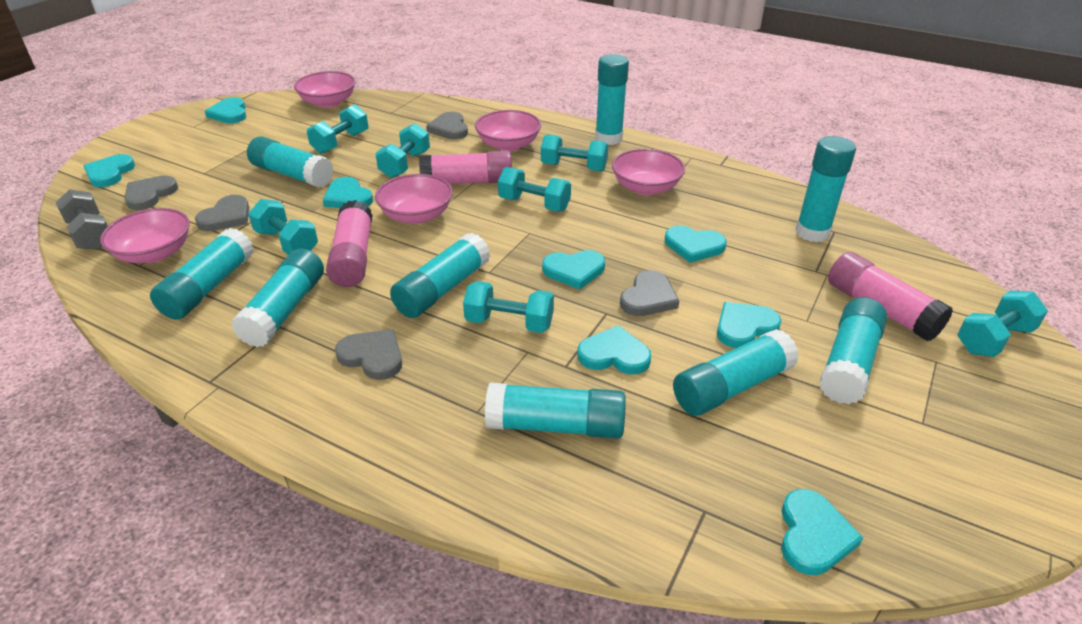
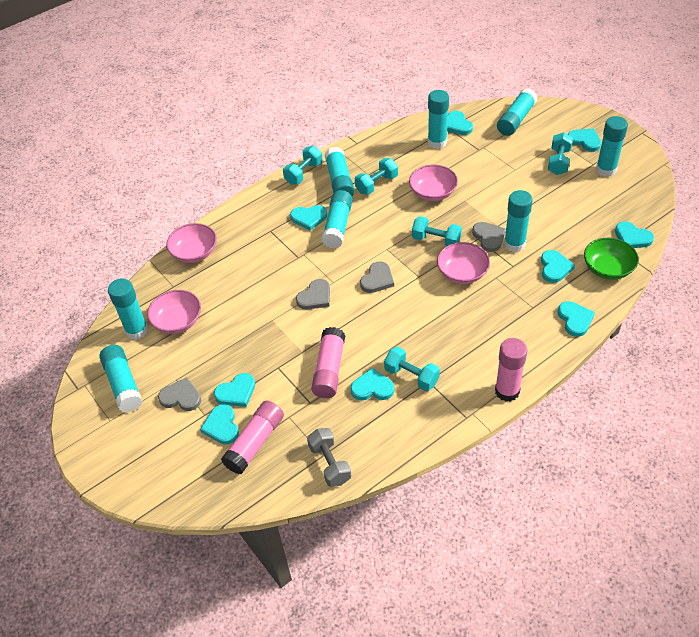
green bowl: 0 -> 1
grey heart: 5 -> 4
pink bowl: 5 -> 4
turquoise dumbbell: 7 -> 5
turquoise glue stick: 9 -> 8
turquoise heart: 8 -> 9

